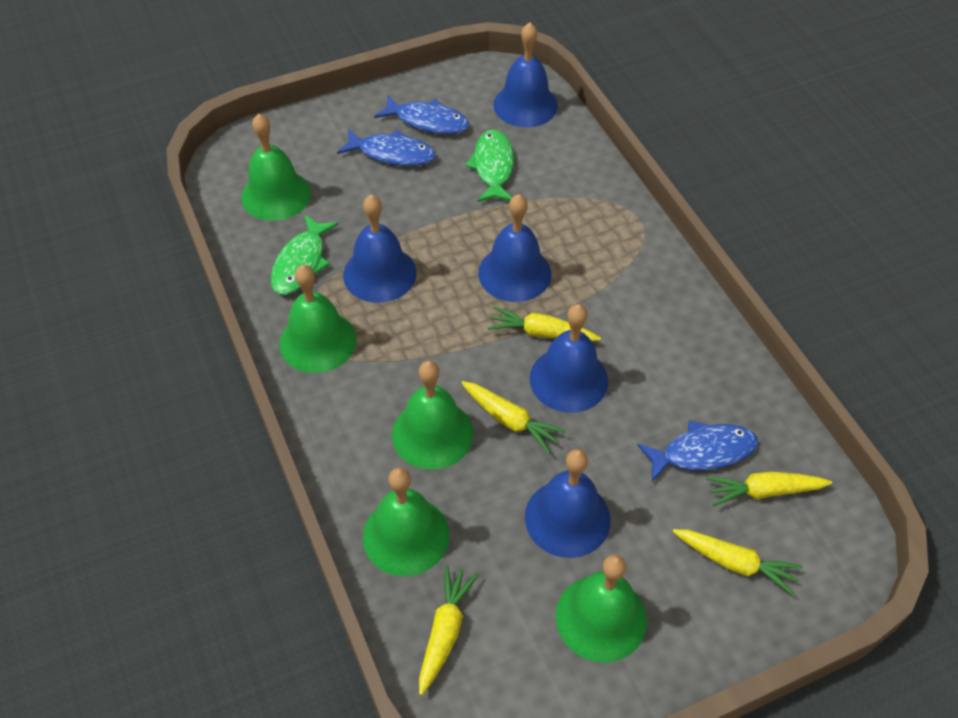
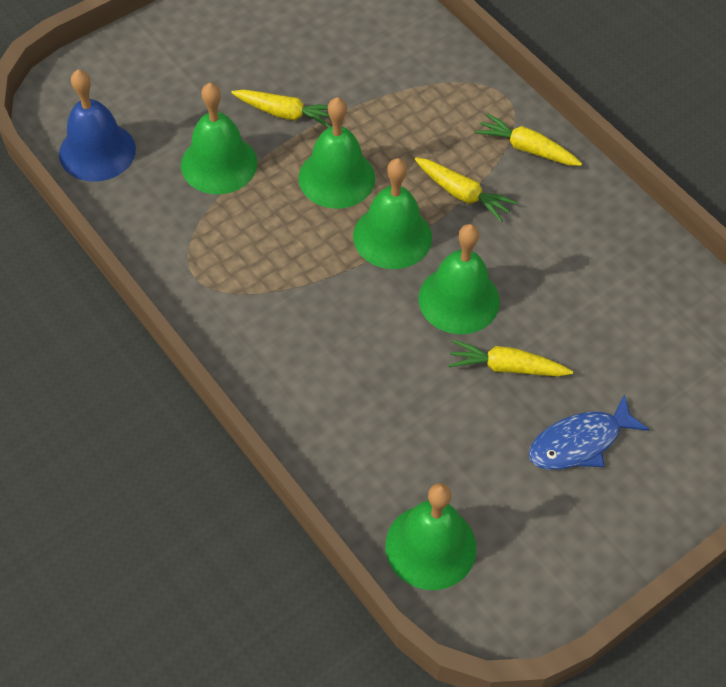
blue bell: 5 -> 1
blue fish: 3 -> 1
green fish: 2 -> 0
yellow carrot: 5 -> 4

